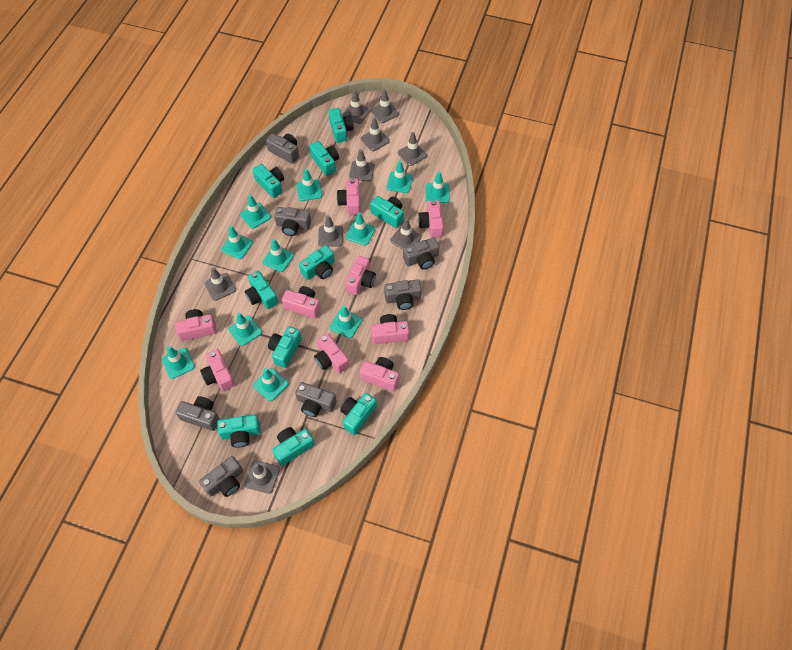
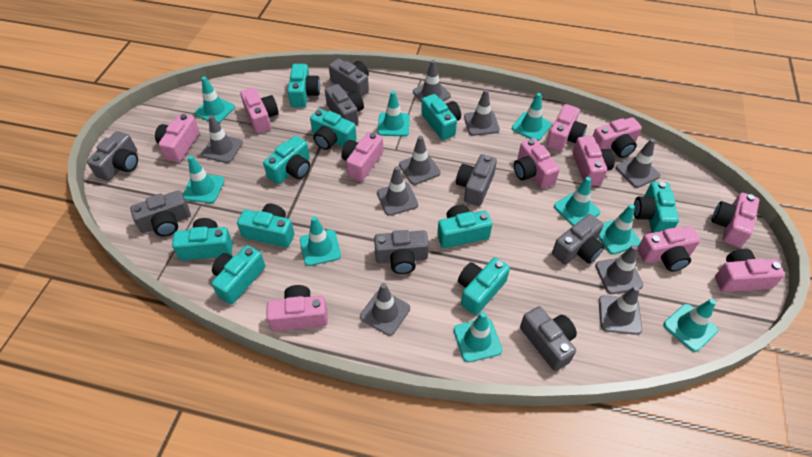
grey camera: 7 -> 8
pink camera: 9 -> 11
turquoise traffic cone: 11 -> 9

